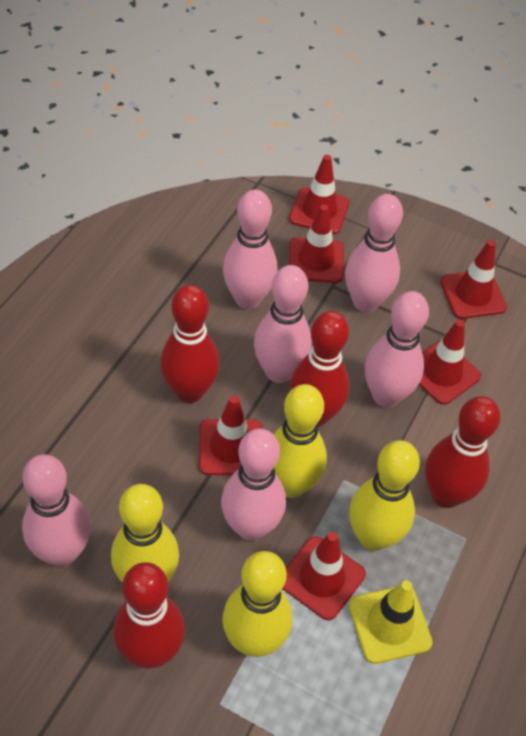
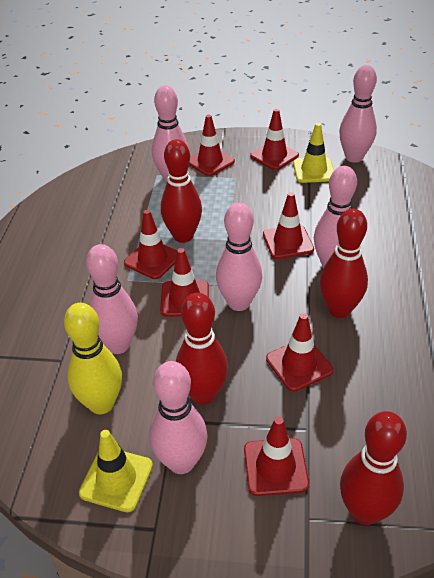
red traffic cone: 6 -> 7
yellow bowling pin: 4 -> 1
yellow traffic cone: 1 -> 2

